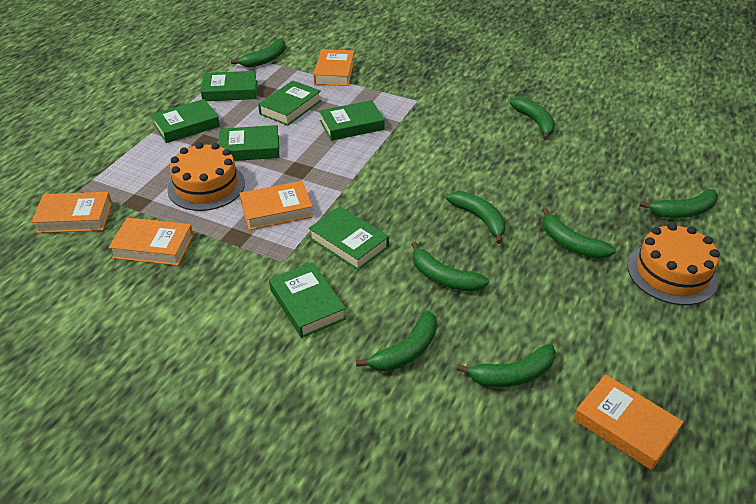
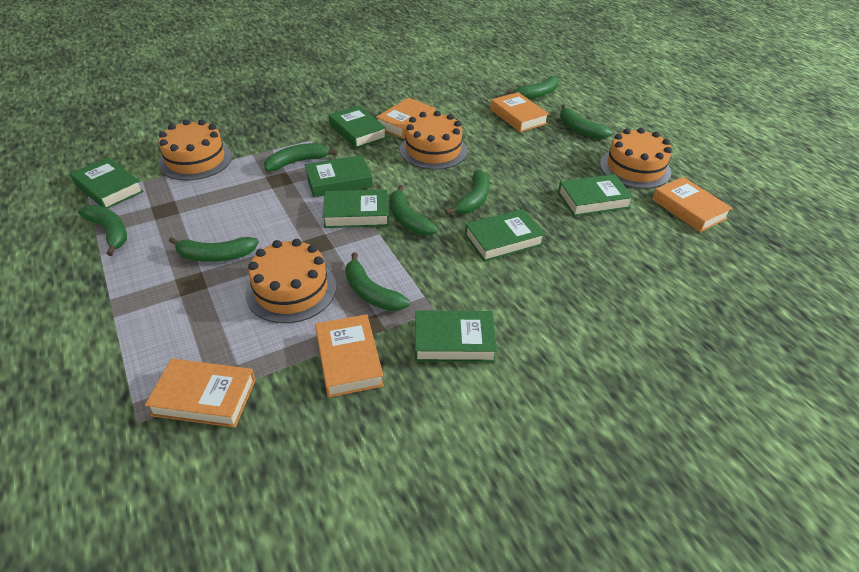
orange cake: 2 -> 4

